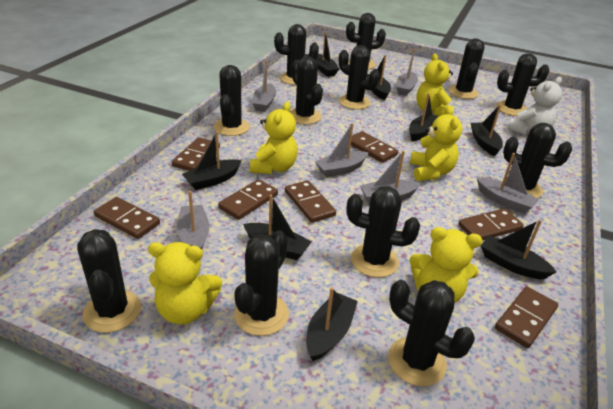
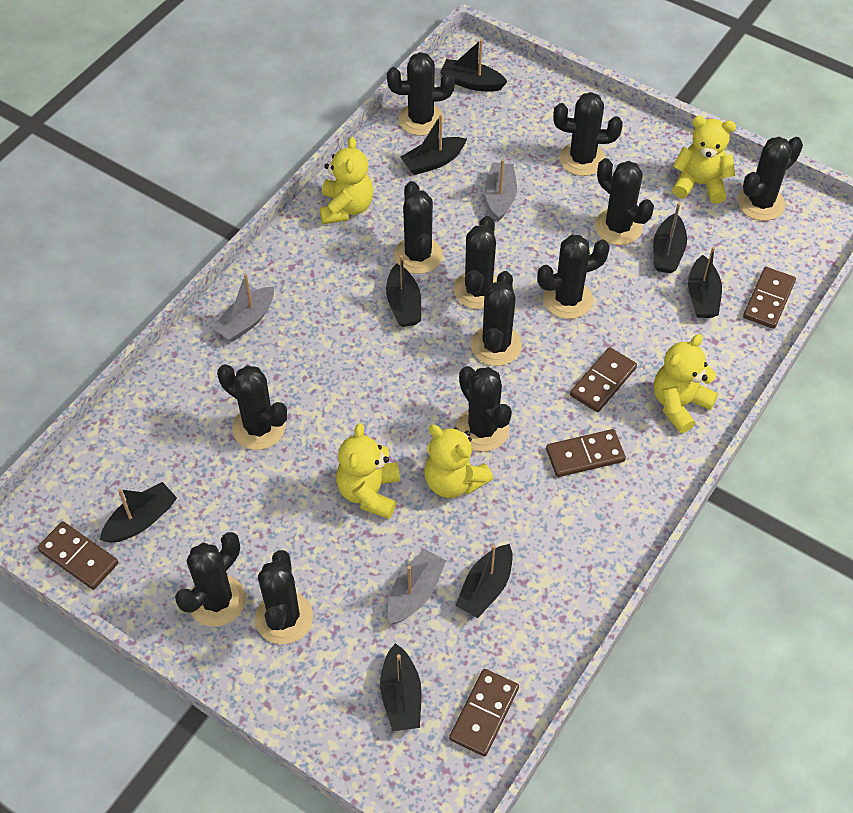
brown domino: 7 -> 5
grey boat: 6 -> 3
white teddy bear: 1 -> 0

